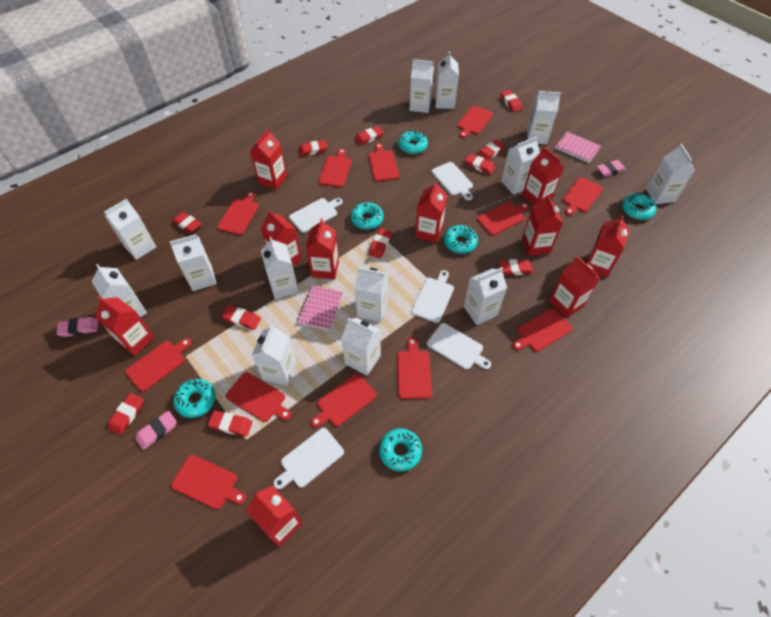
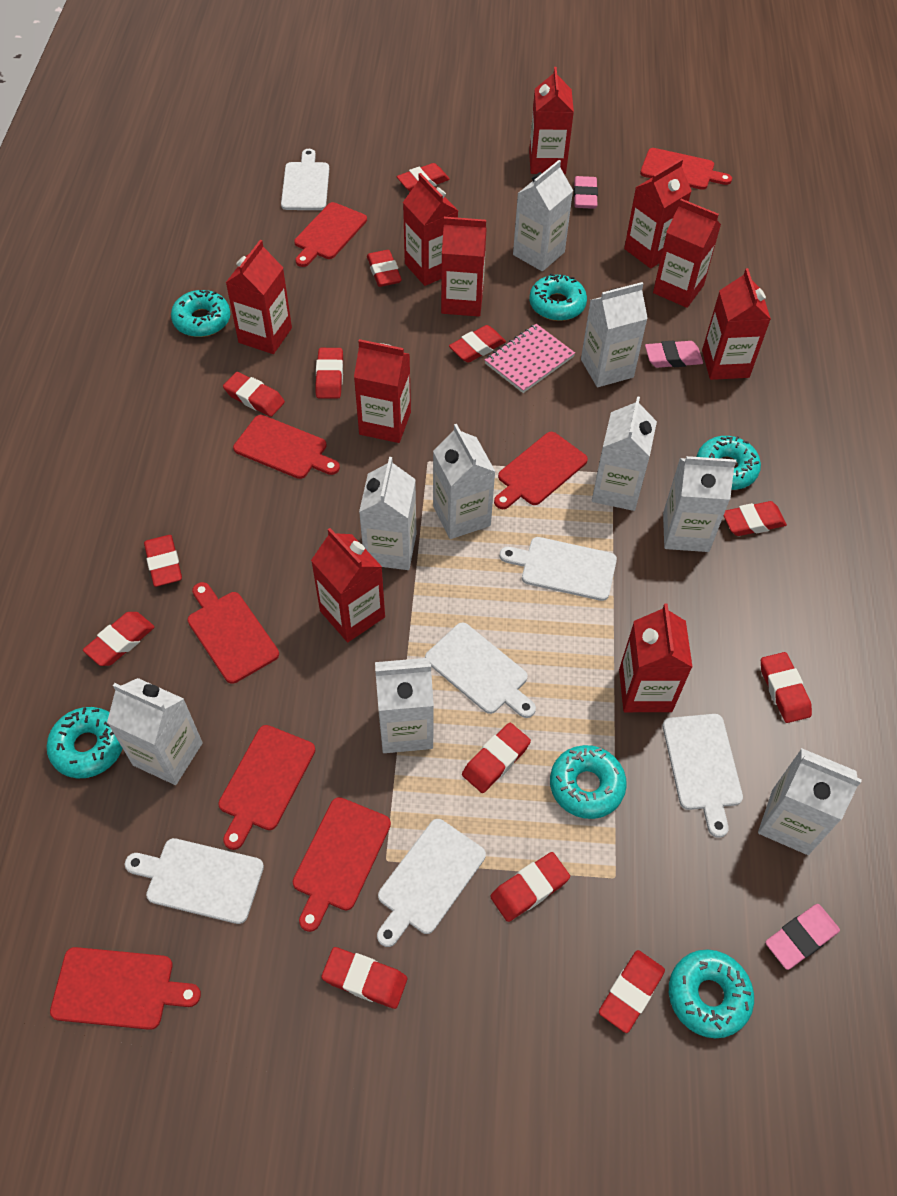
pink notebook: 2 -> 1
red cutting board: 12 -> 8
red eraser: 11 -> 13
white carton: 13 -> 9
white cutting board: 5 -> 6

